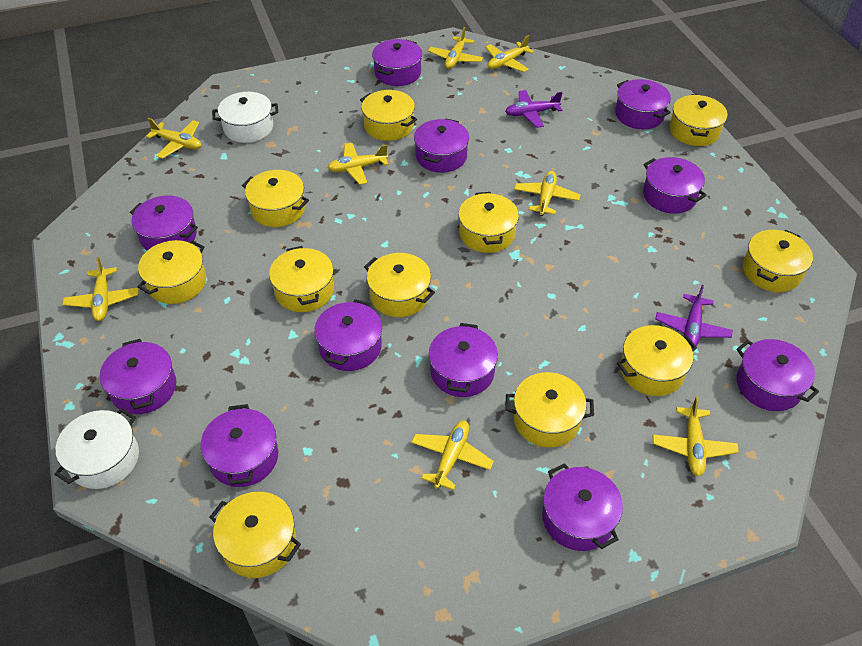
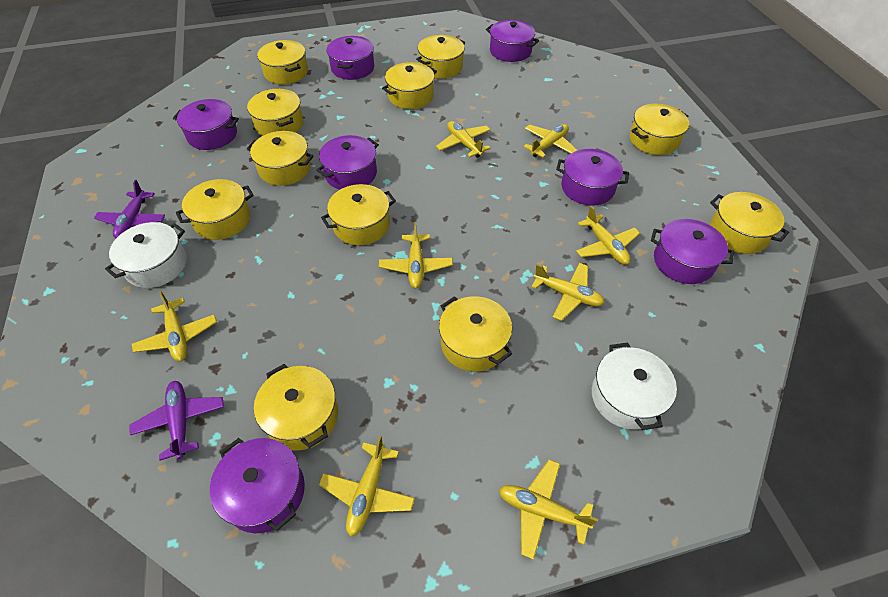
purple pot: 11 -> 7

